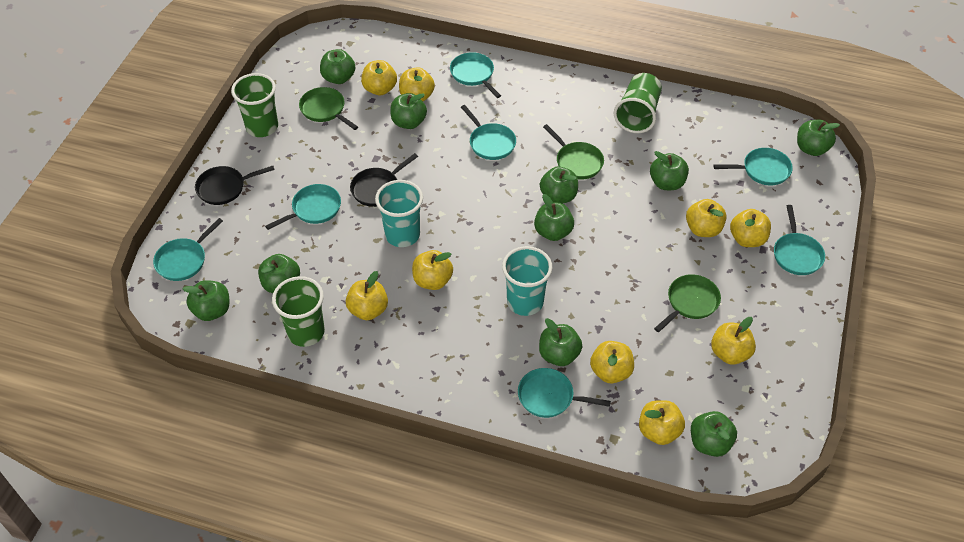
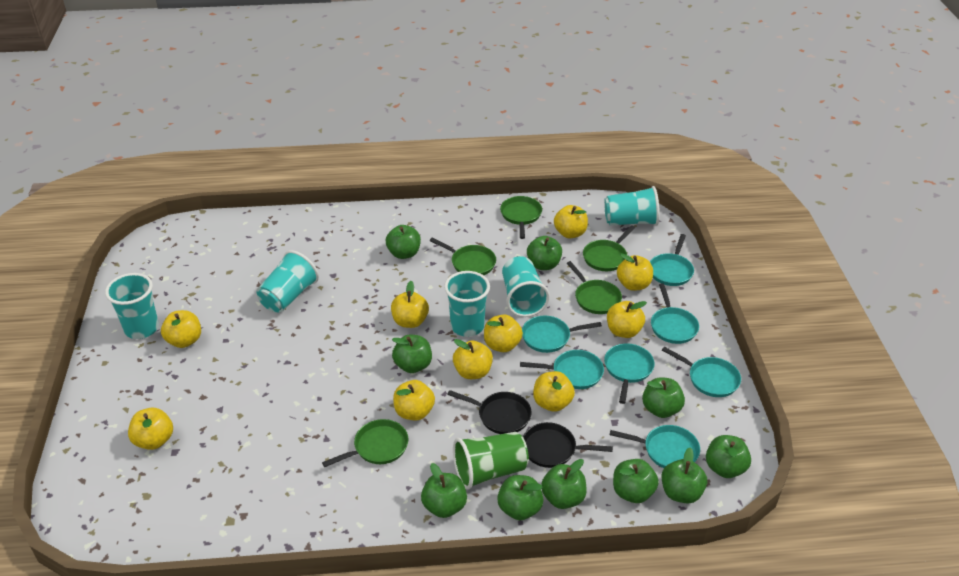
green cup: 3 -> 1
green pan: 3 -> 5
turquoise cup: 2 -> 5
yellow apple: 9 -> 10

